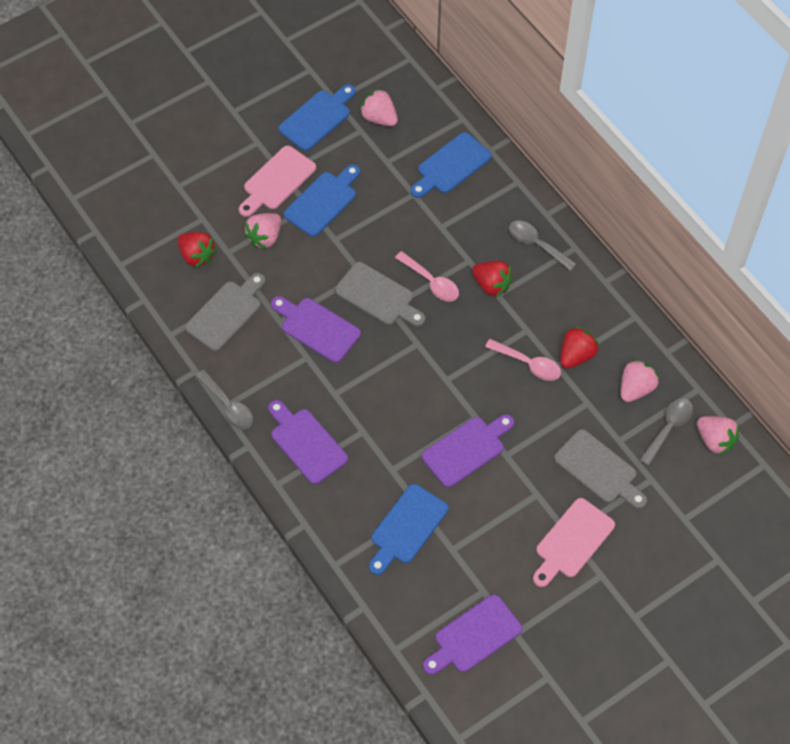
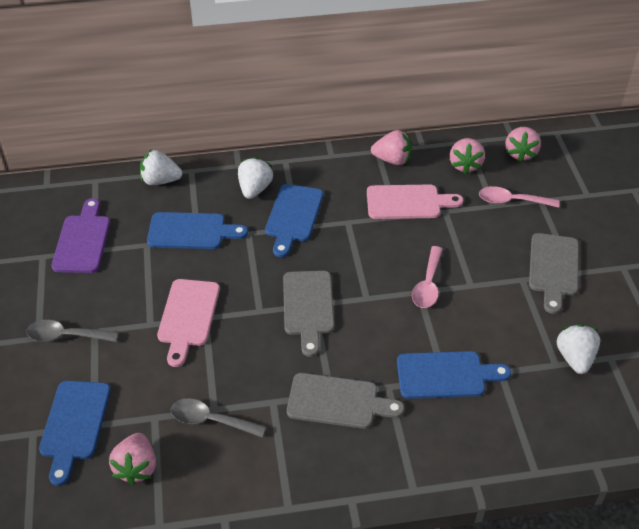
grey spoon: 3 -> 2
purple cutting board: 4 -> 1
red strawberry: 3 -> 0
white strawberry: 0 -> 3

